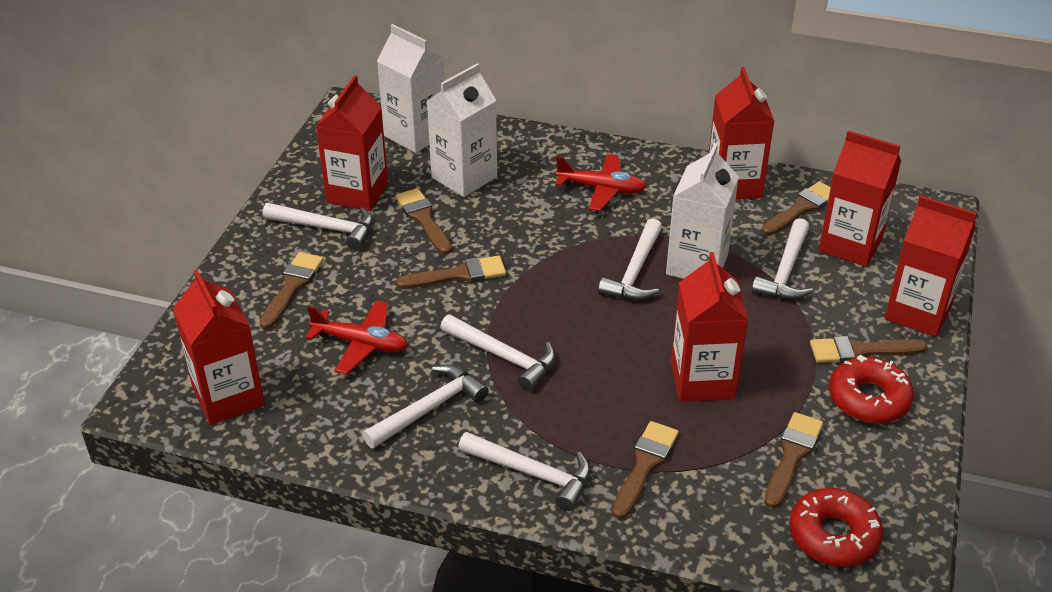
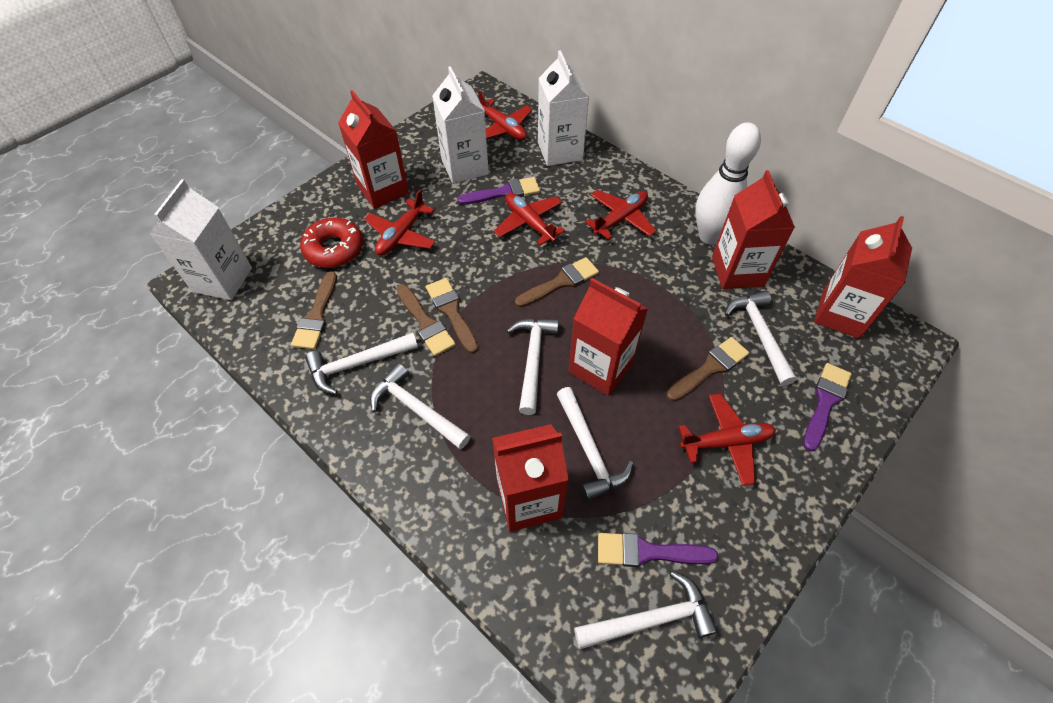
brown brush: 7 -> 5
purple brush: 0 -> 3
red carton: 6 -> 5
red donut: 2 -> 1
red plane: 2 -> 5
white bowling pin: 0 -> 1

